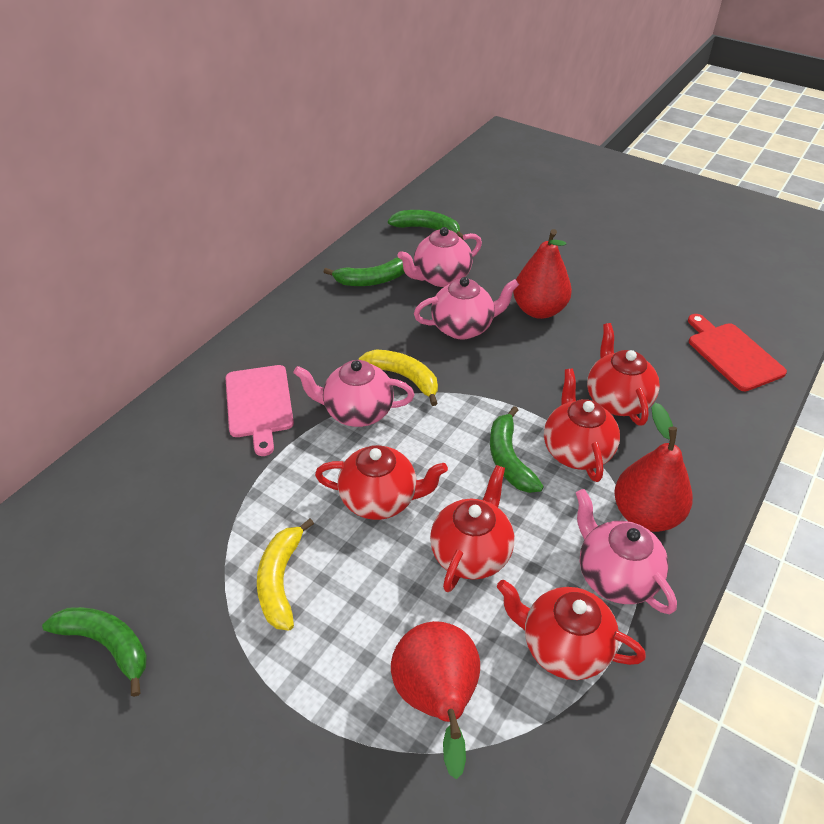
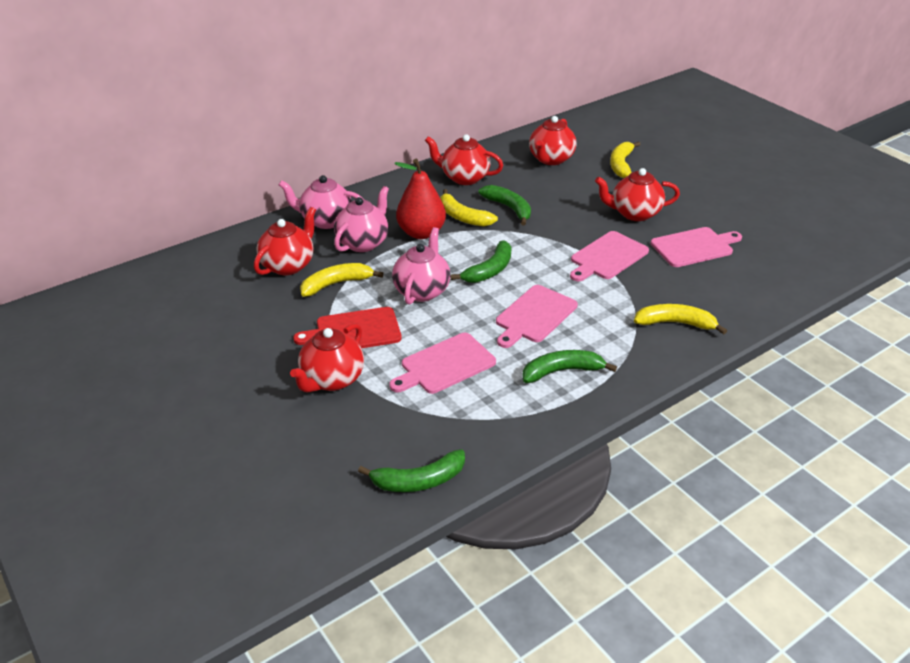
pink cutting board: 1 -> 4
pink teapot: 4 -> 3
red pear: 3 -> 1
yellow banana: 2 -> 4

